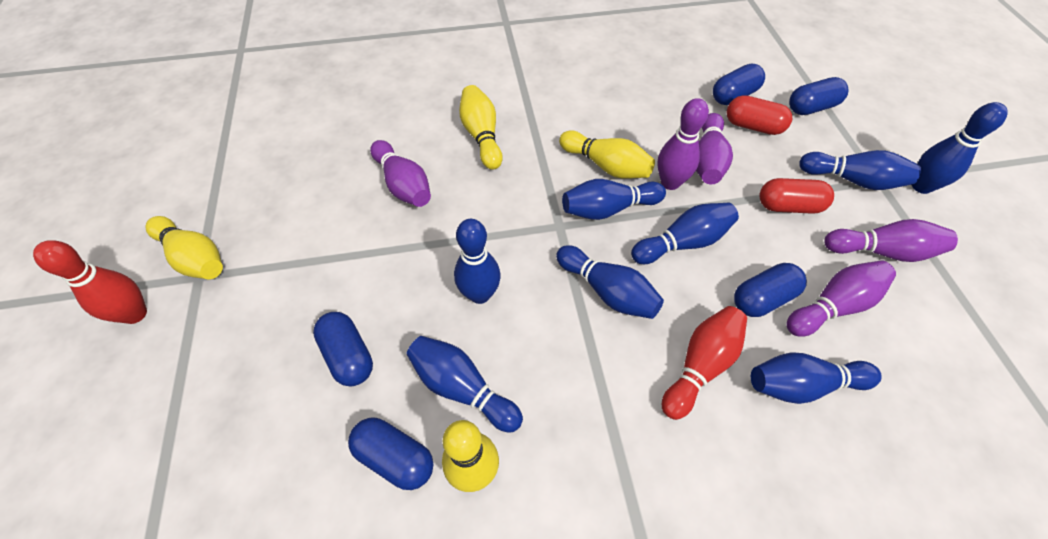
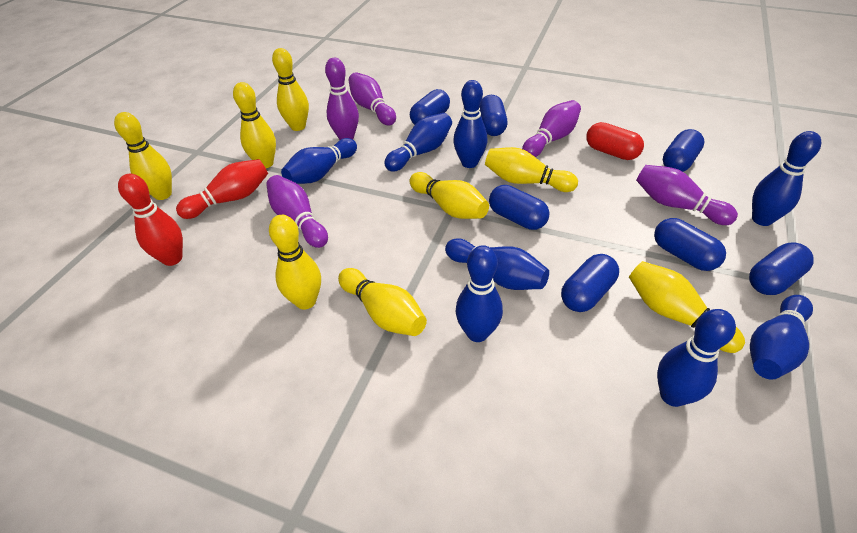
blue capsule: 5 -> 7
red capsule: 2 -> 1
yellow bowling pin: 4 -> 8

